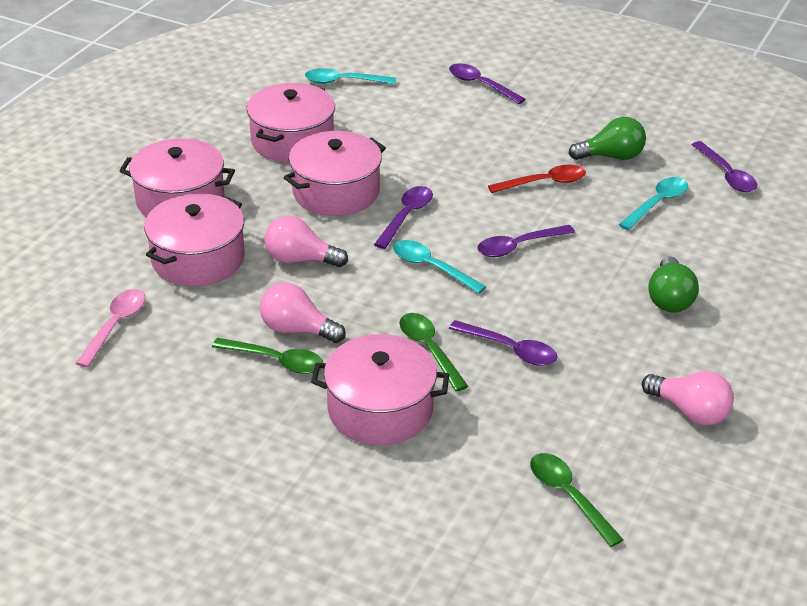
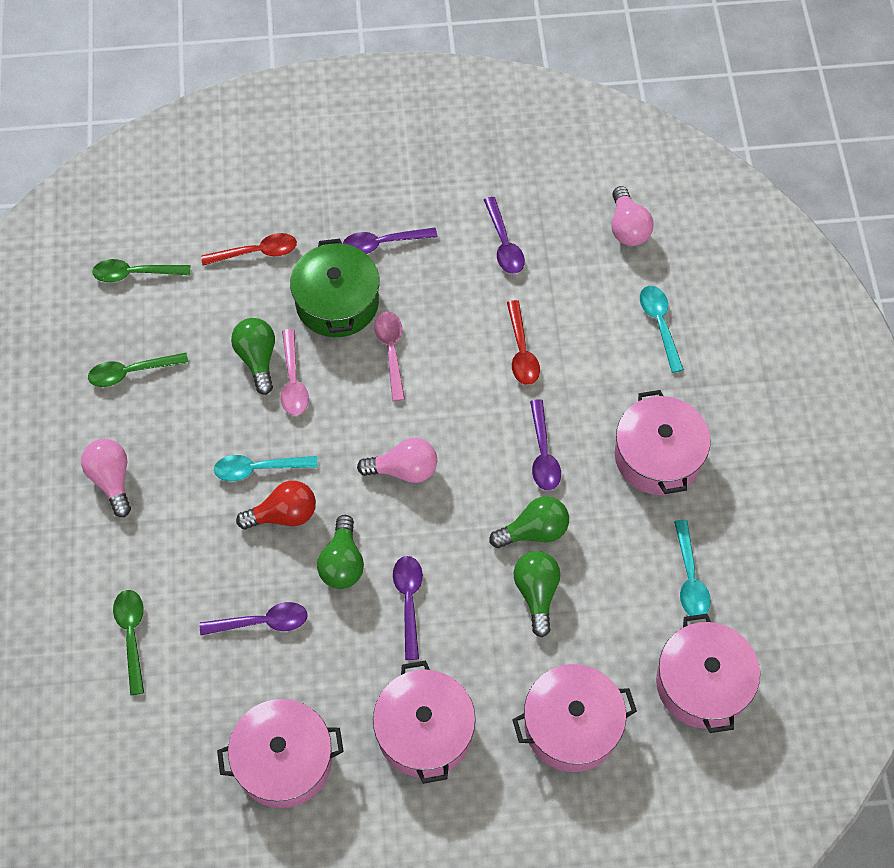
green light bulb: 2 -> 4
green pot: 0 -> 1
pink spoon: 1 -> 2
red light bulb: 0 -> 1
red spoon: 1 -> 2

